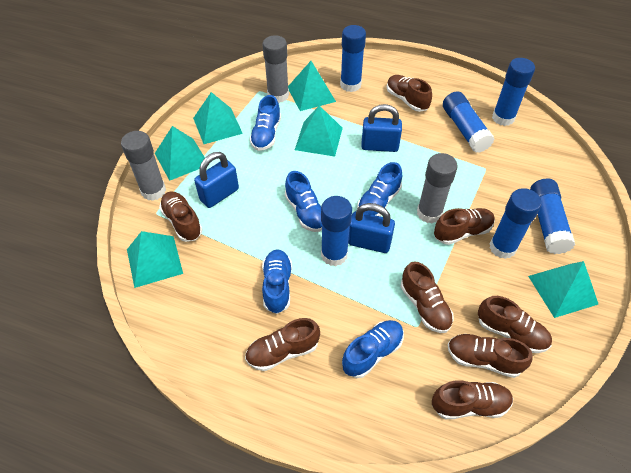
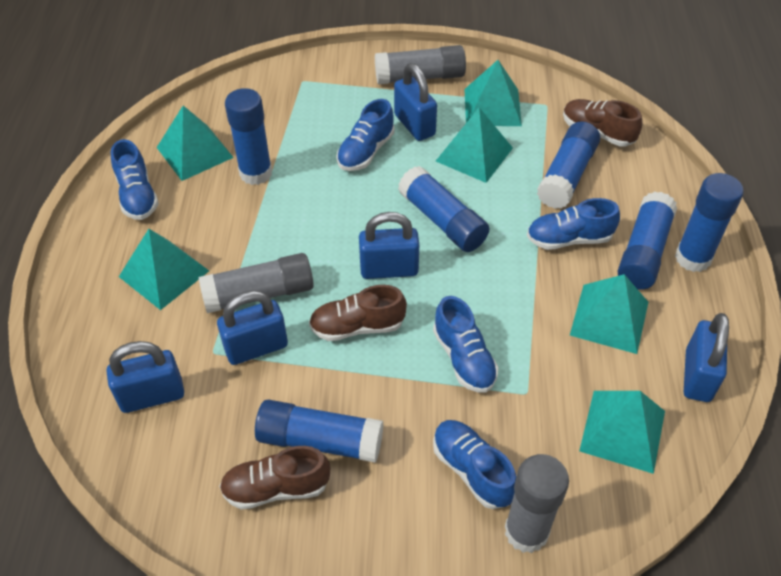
blue padlock: 3 -> 5
brown shoe: 8 -> 3

